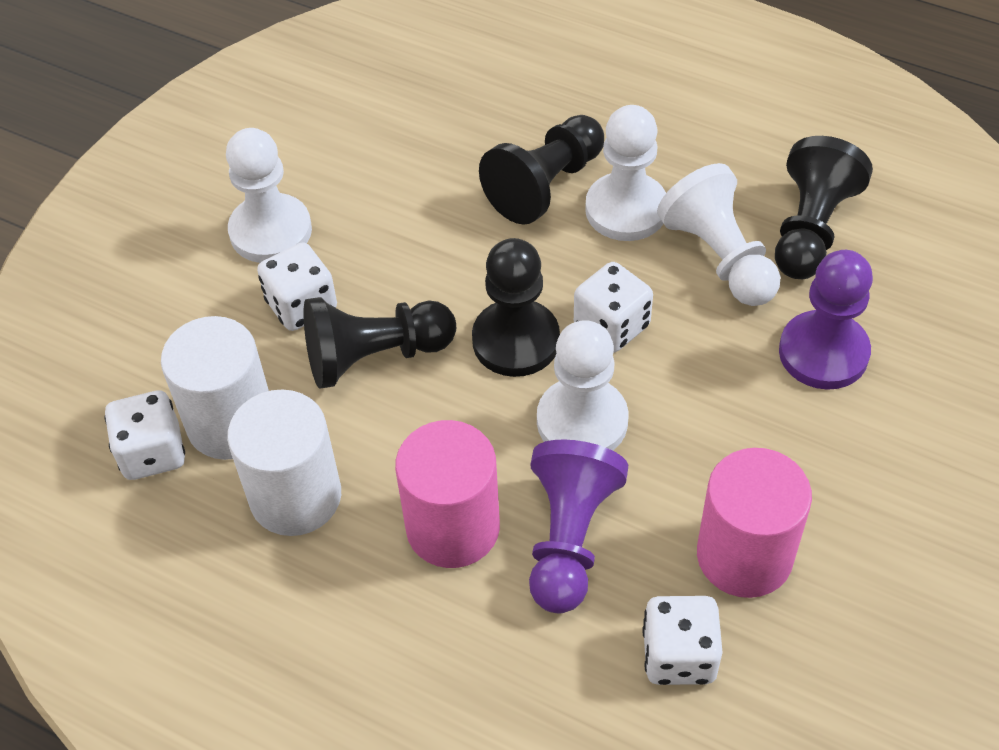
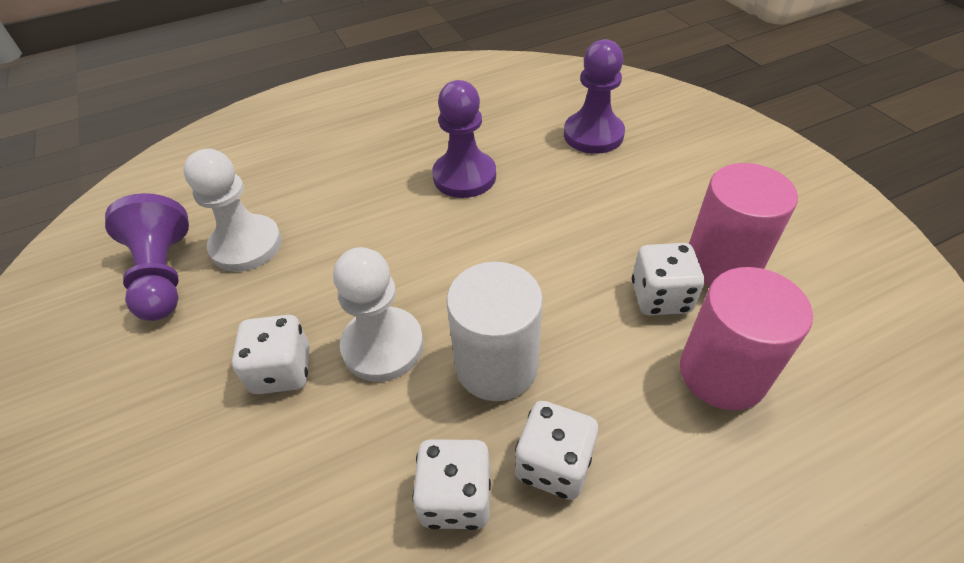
black pawn: 4 -> 0
purple pawn: 2 -> 3
white cylinder: 2 -> 1
white pawn: 4 -> 2

